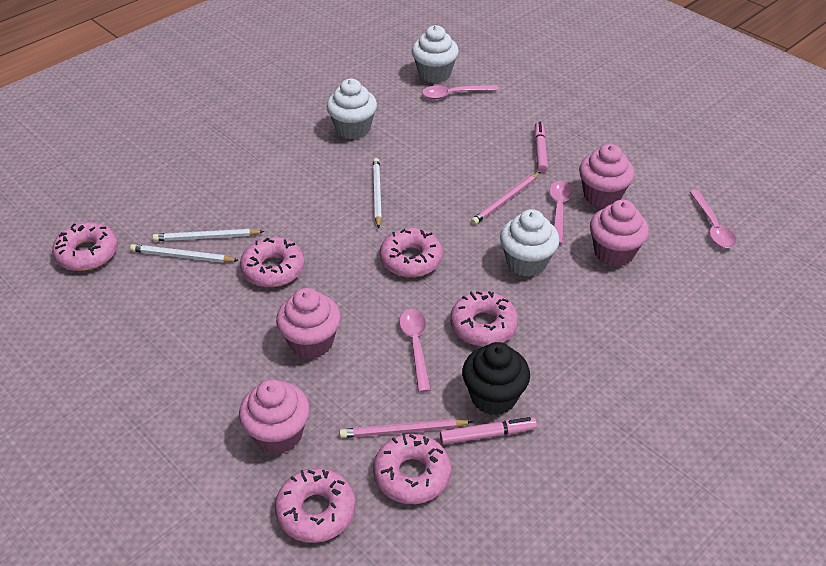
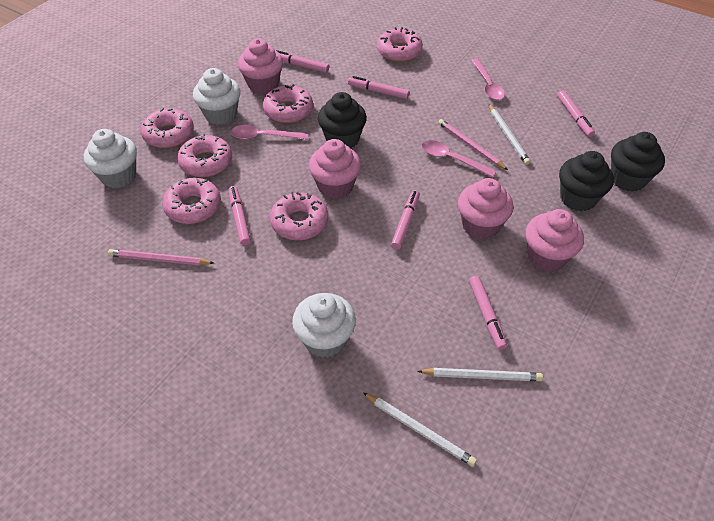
black cupcake: 1 -> 3
pink marker: 2 -> 6
pink spoon: 4 -> 3

